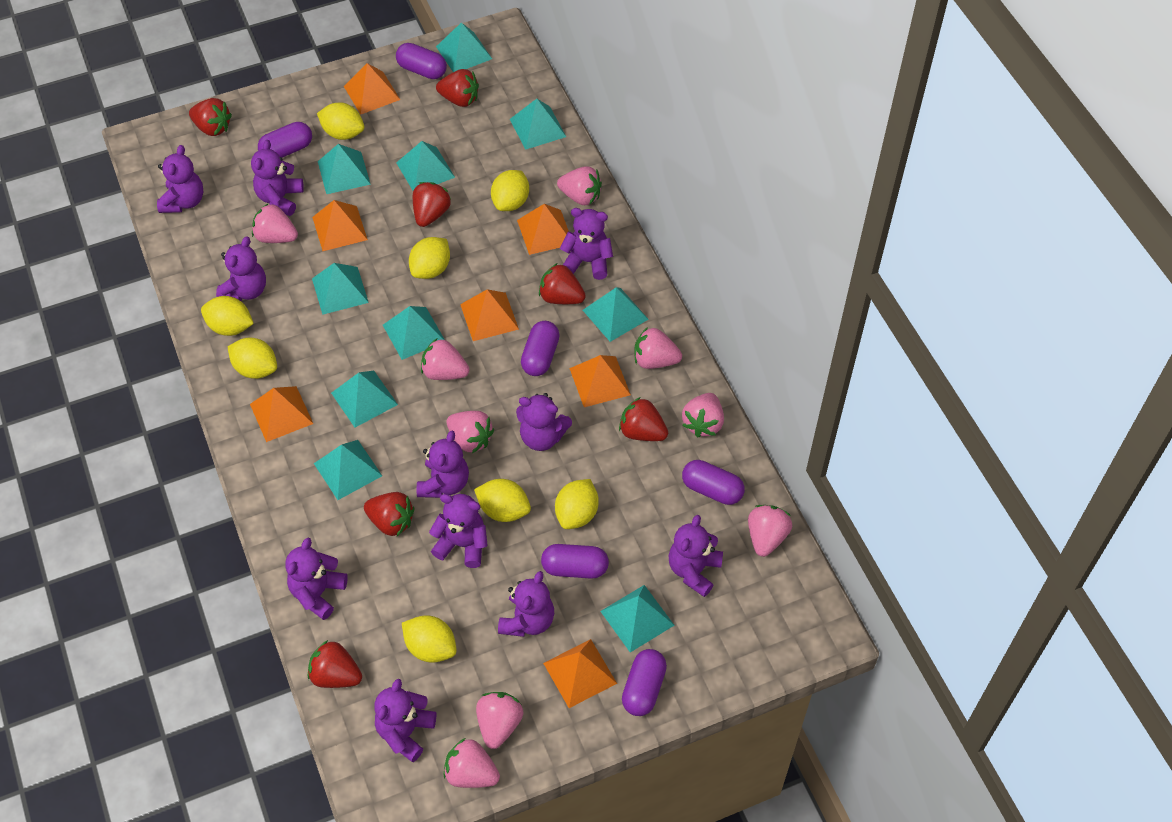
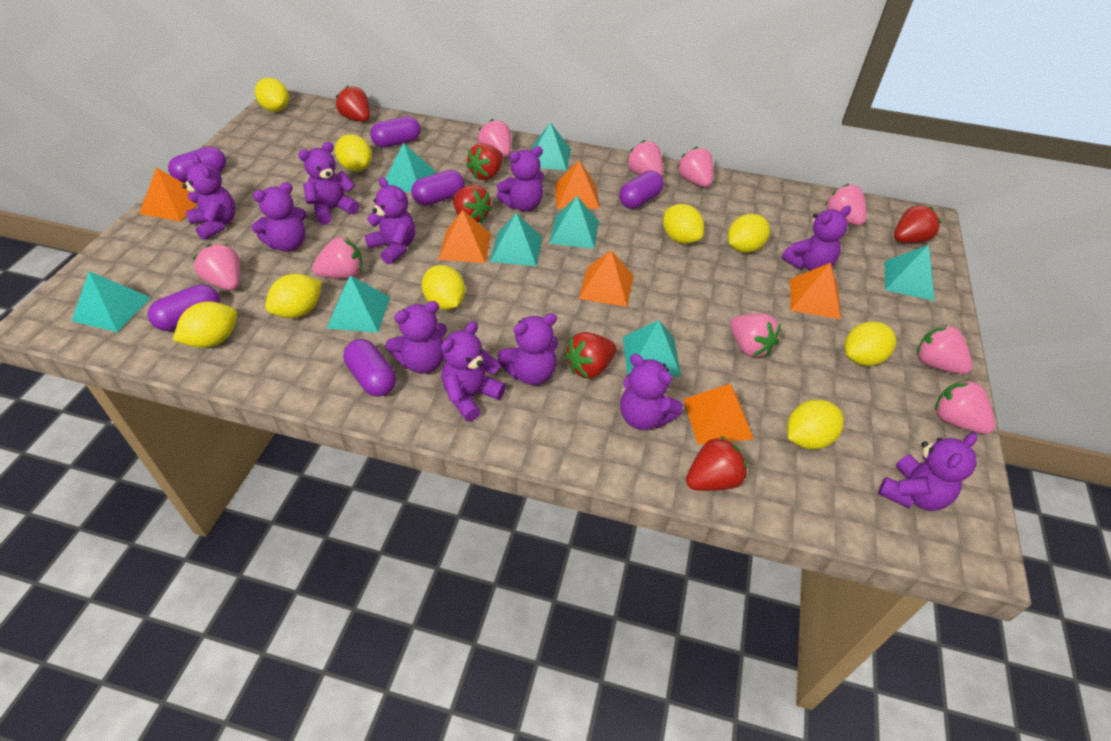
orange pyramid: 7 -> 6
red strawberry: 7 -> 6
turquoise pyramid: 10 -> 8
yellow lemon: 8 -> 9

